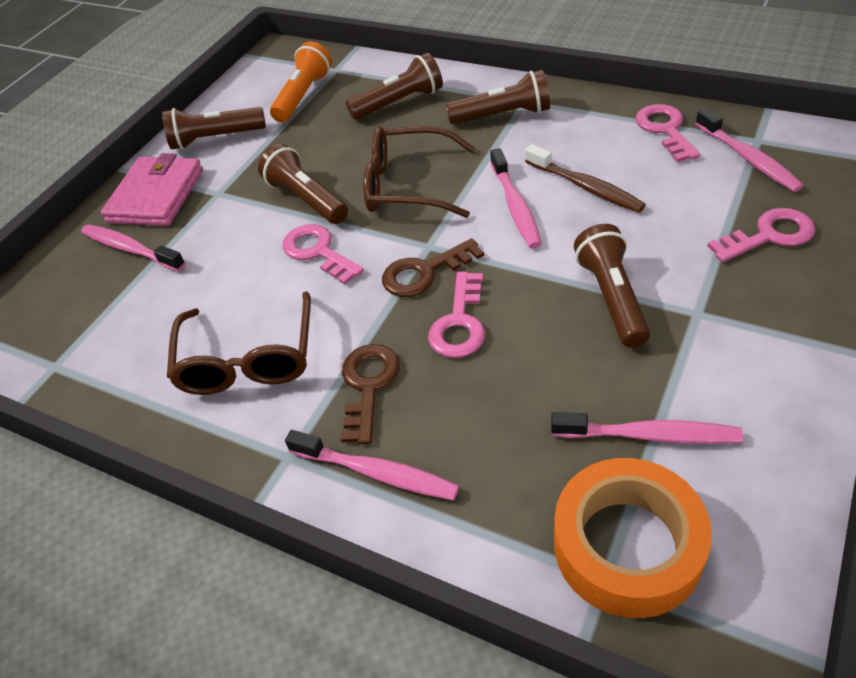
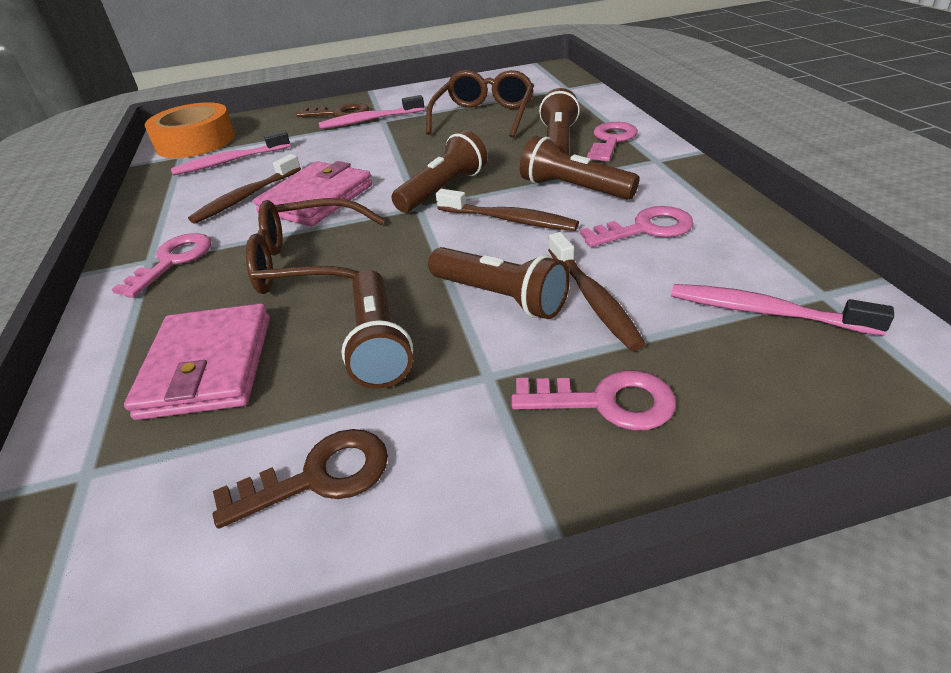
brown toothbrush: 1 -> 3
orange flashlight: 1 -> 0
pink toothbrush: 5 -> 3
pink wallet: 1 -> 2

